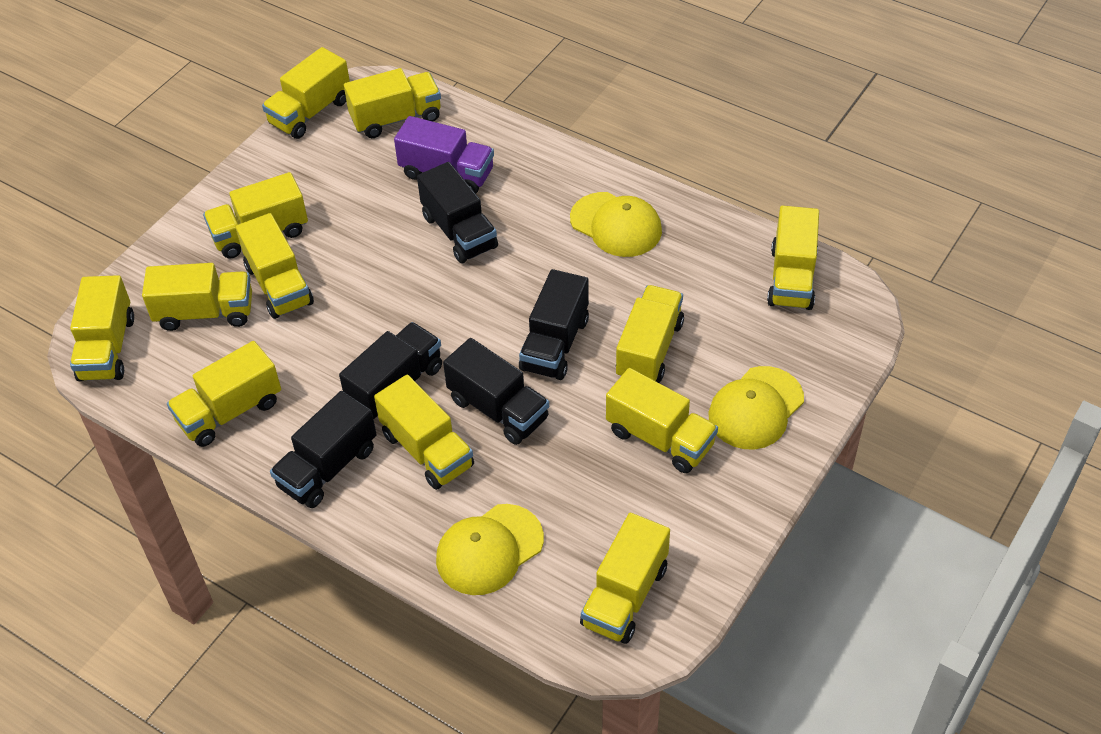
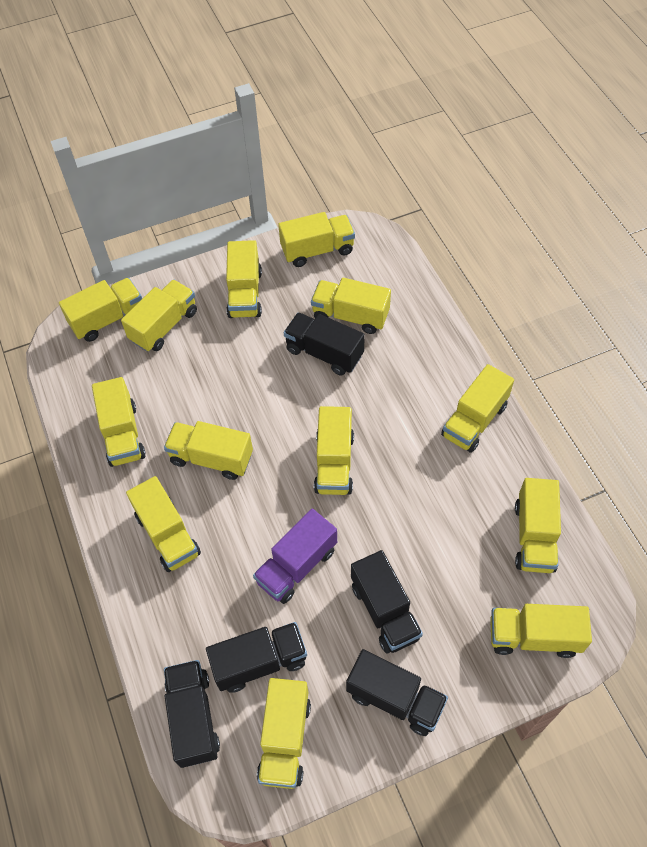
yellow cap: 3 -> 0
yellow truck: 12 -> 13

